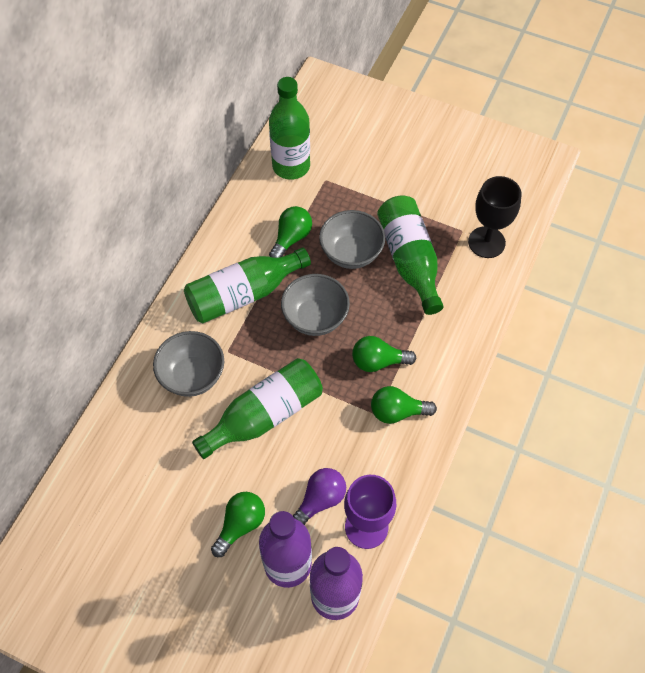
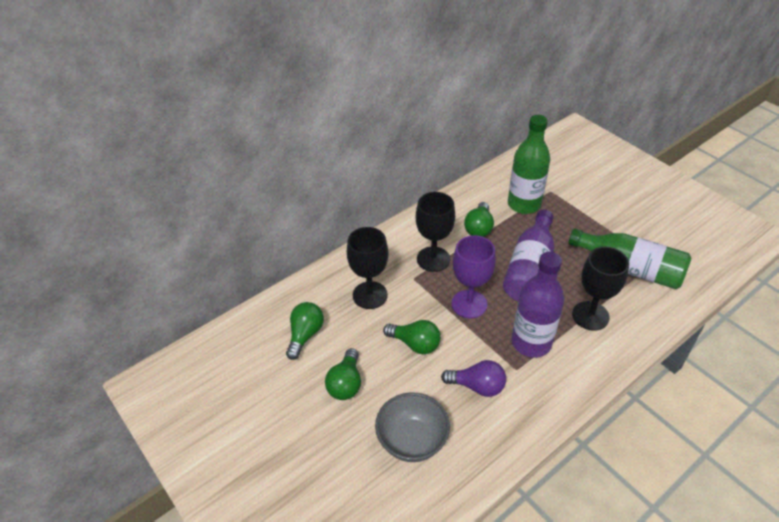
black goblet: 1 -> 3
green bottle: 4 -> 2
grey bowl: 3 -> 1

